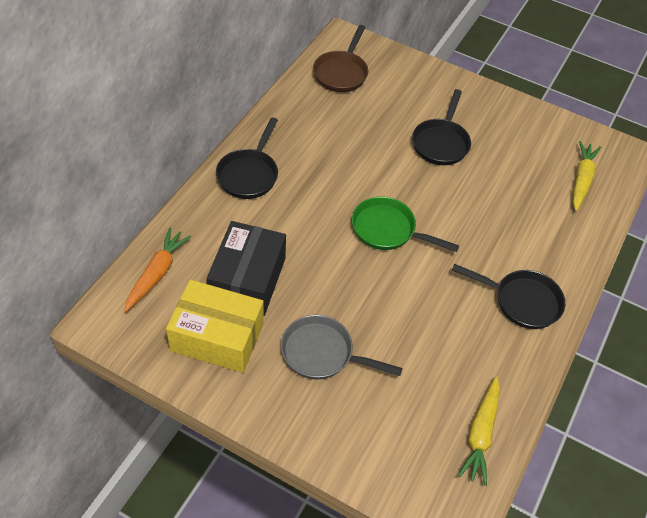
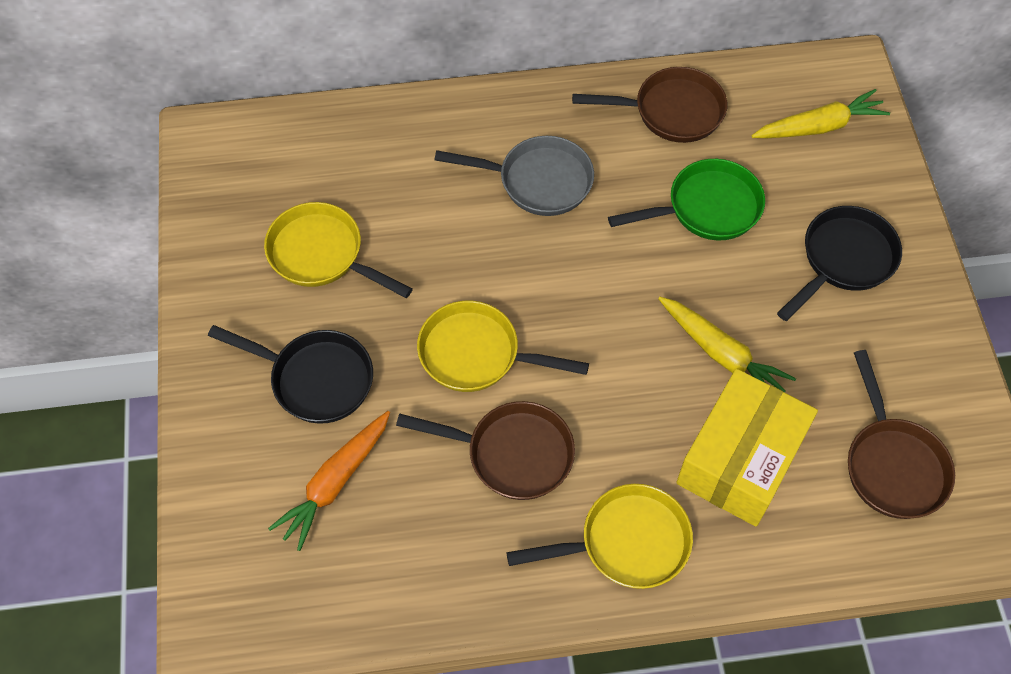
black box: 1 -> 0
black pan: 3 -> 2
brown pan: 1 -> 3
yellow pan: 0 -> 3

